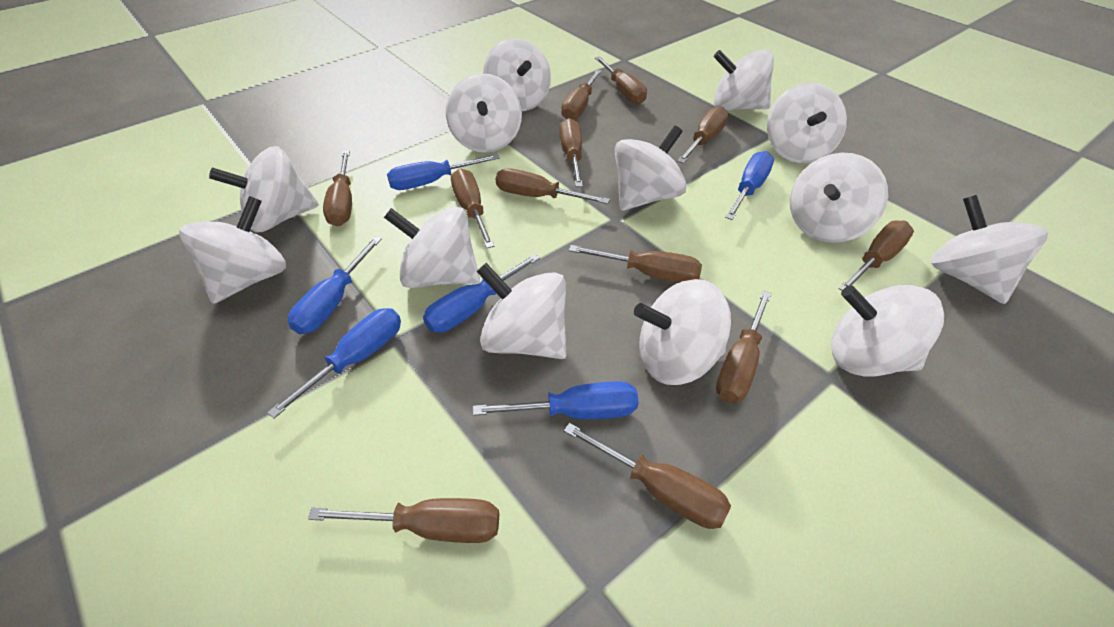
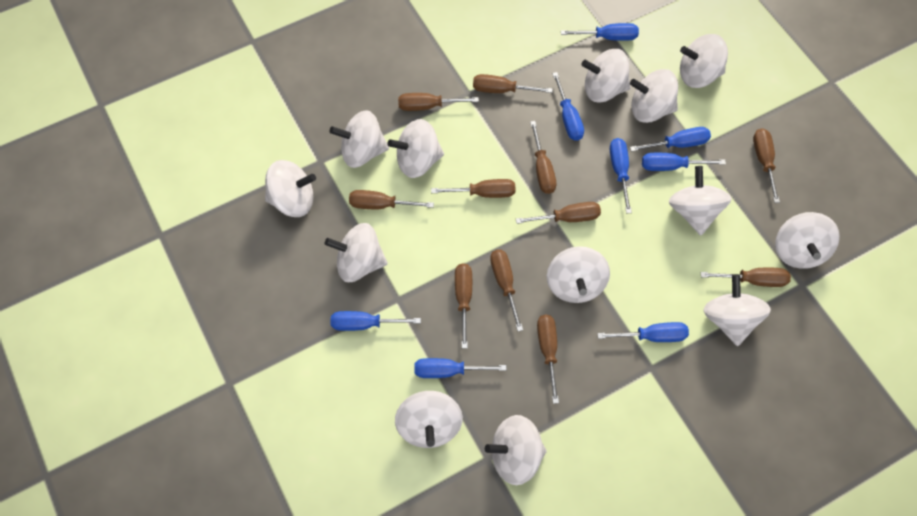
blue screwdriver: 6 -> 8
brown screwdriver: 12 -> 11

